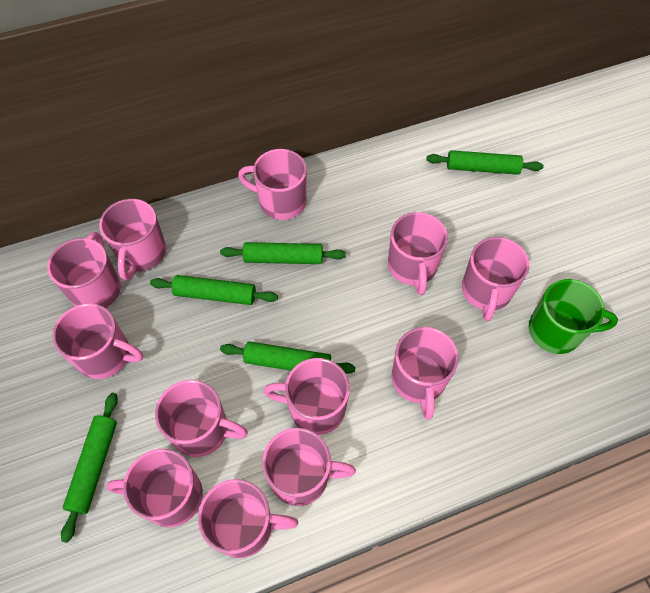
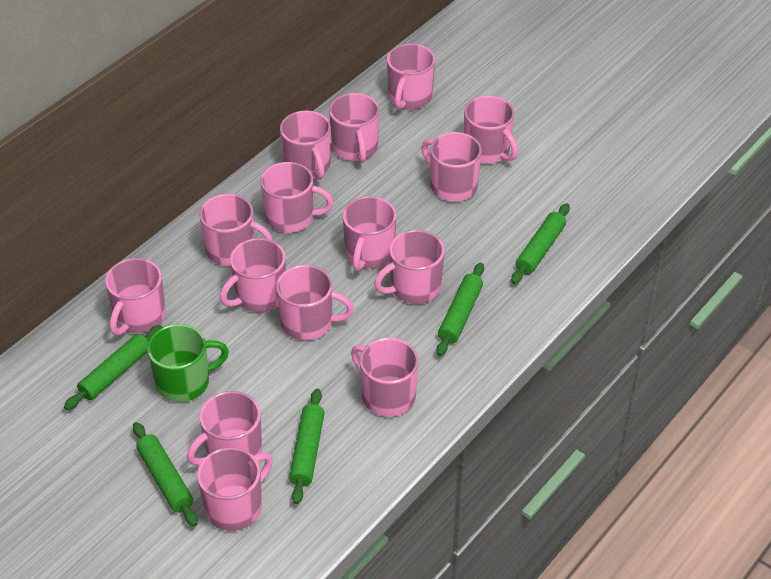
pink mug: 12 -> 15

